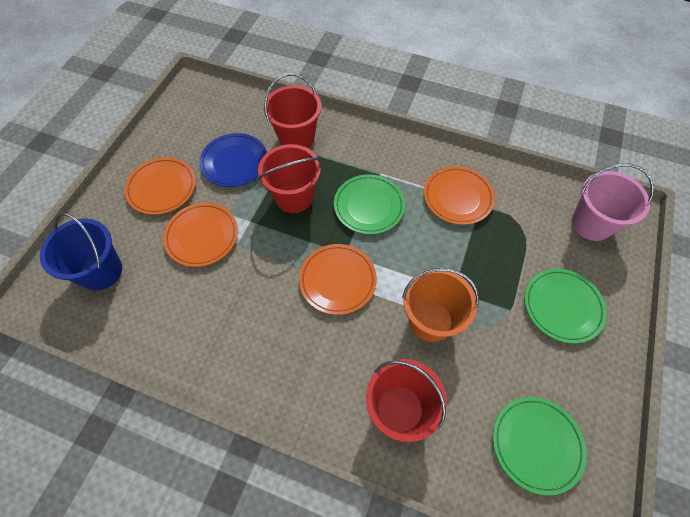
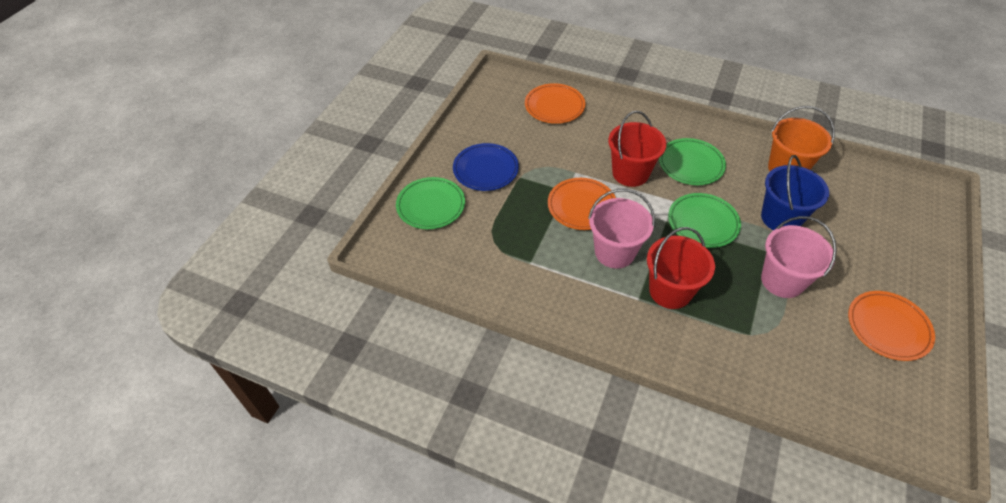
orange plate: 4 -> 3
pink bucket: 1 -> 2
red bucket: 3 -> 2

